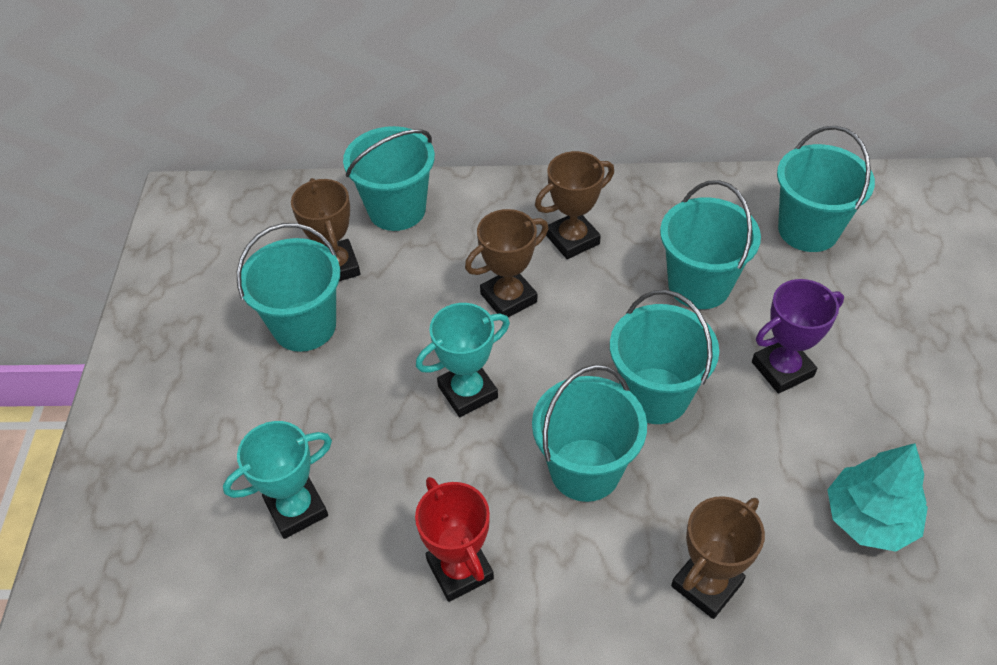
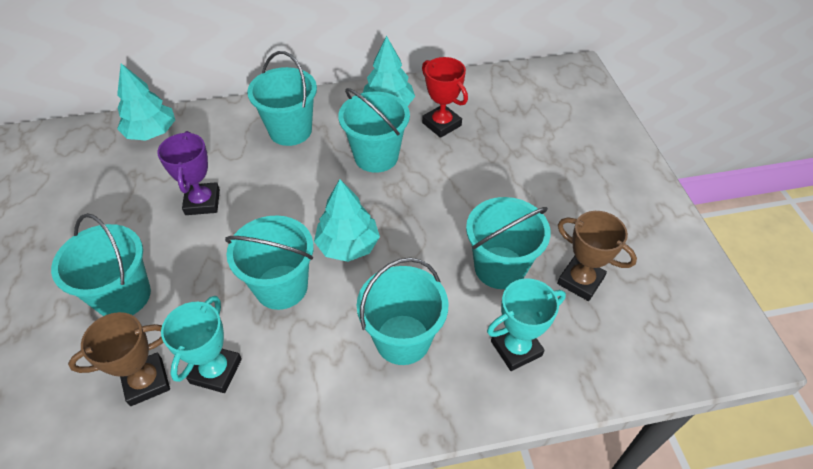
brown trophy: 4 -> 2
turquoise tree: 1 -> 3

